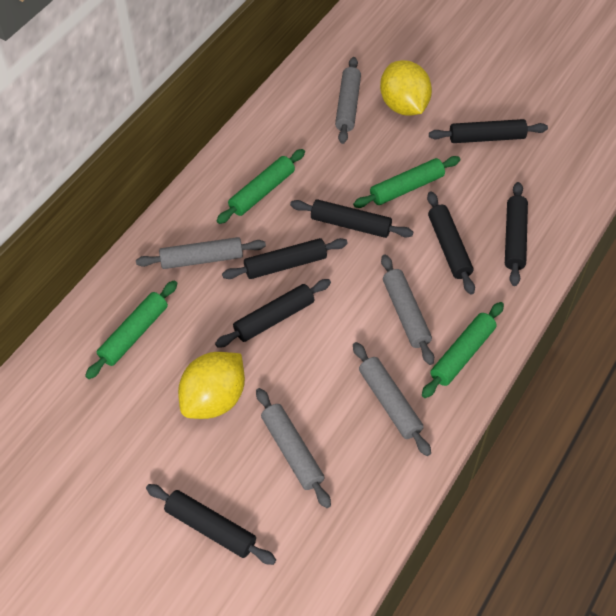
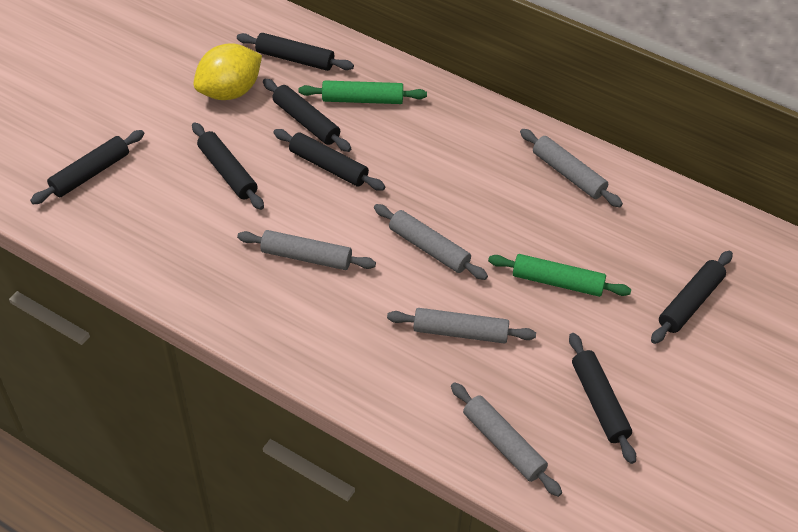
green rolling pin: 4 -> 2
yellow lemon: 2 -> 1

